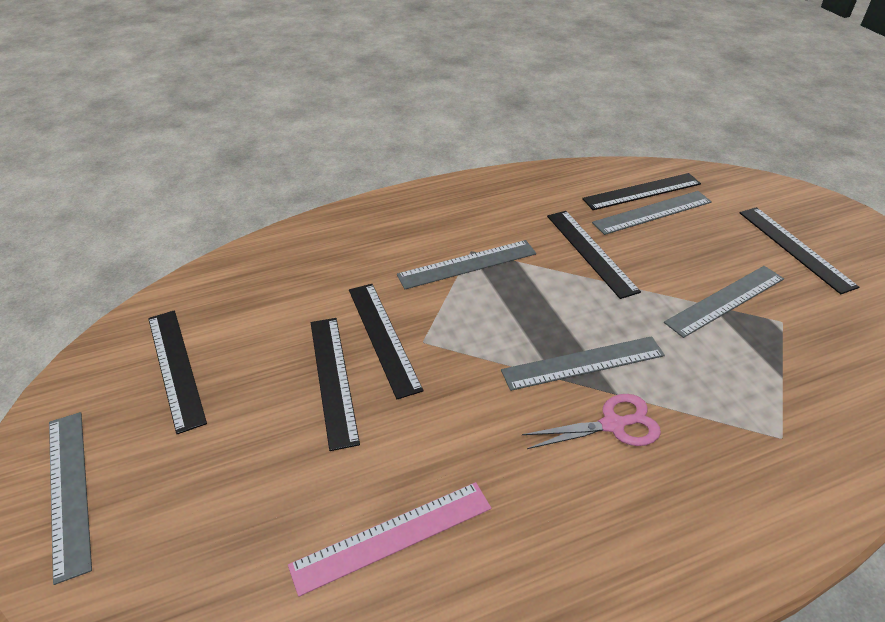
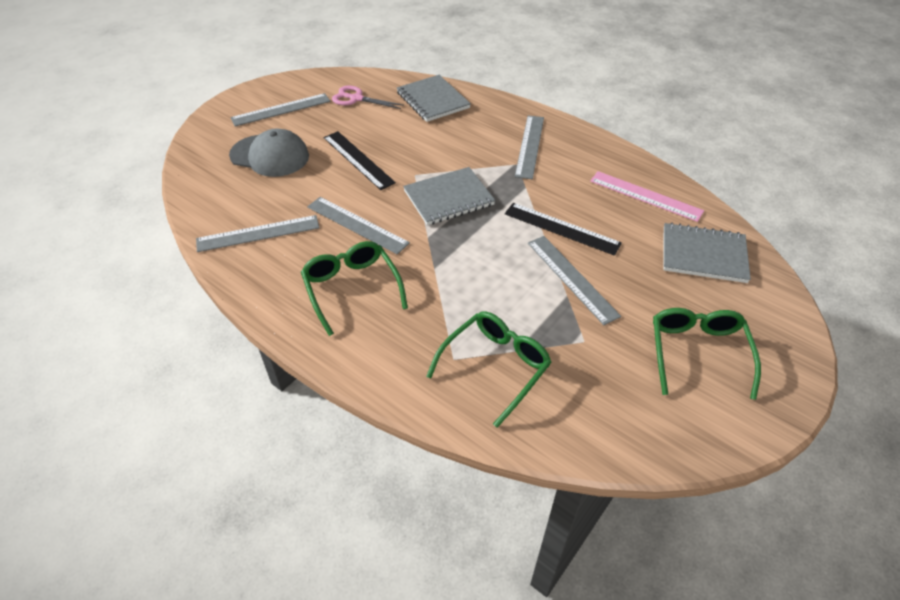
black ruler: 6 -> 2
green glasses: 0 -> 3
grey cap: 0 -> 1
grey notebook: 0 -> 3

